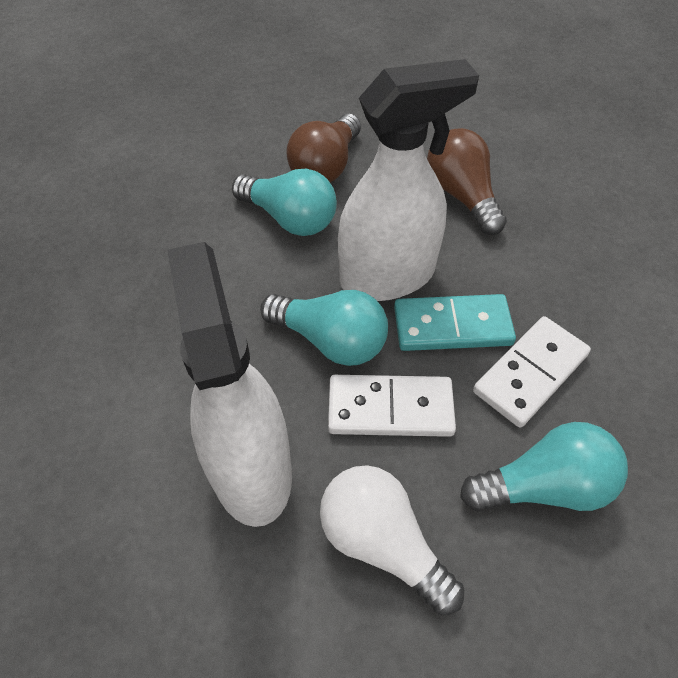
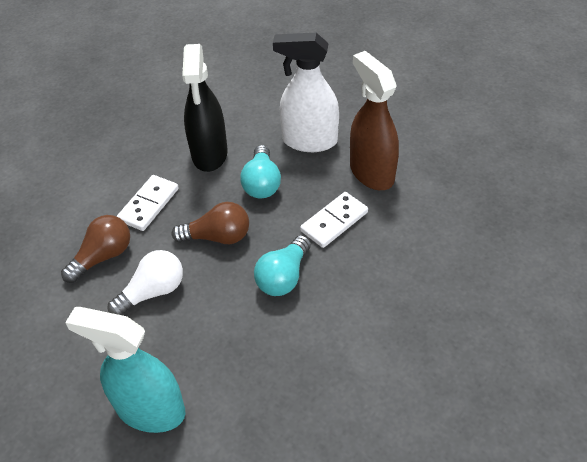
black spray bottle: 0 -> 1
brown spray bottle: 0 -> 1
turquoise domino: 1 -> 0
turquoise light bulb: 3 -> 2
turquoise spray bottle: 0 -> 1
white spray bottle: 2 -> 1

